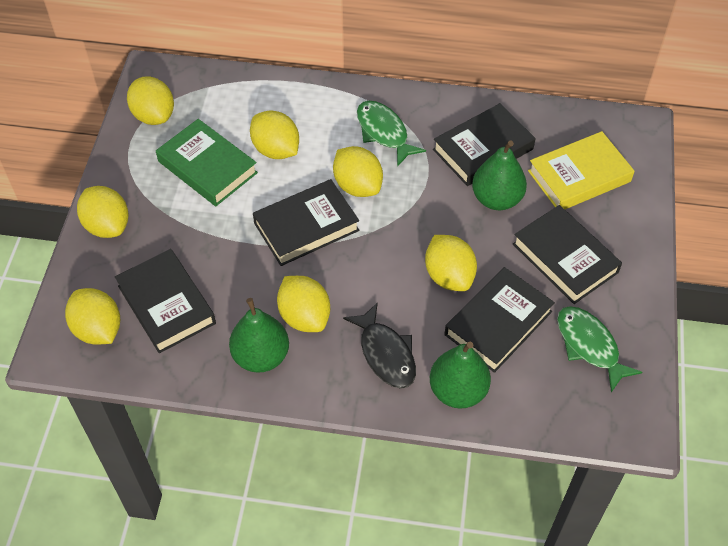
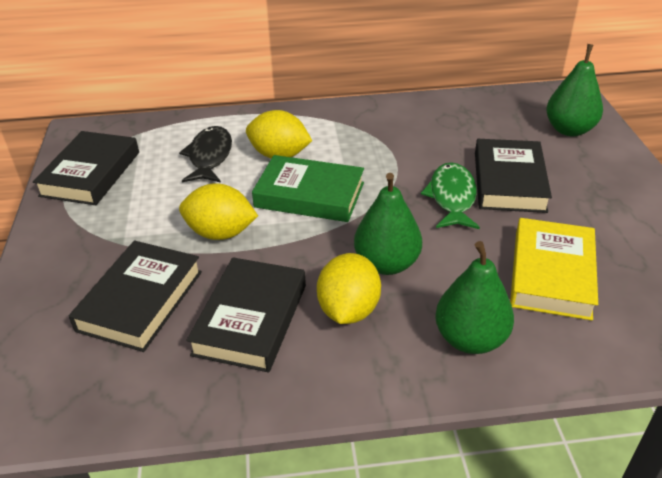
black book: 5 -> 4
green fish: 2 -> 1
yellow lemon: 7 -> 3

